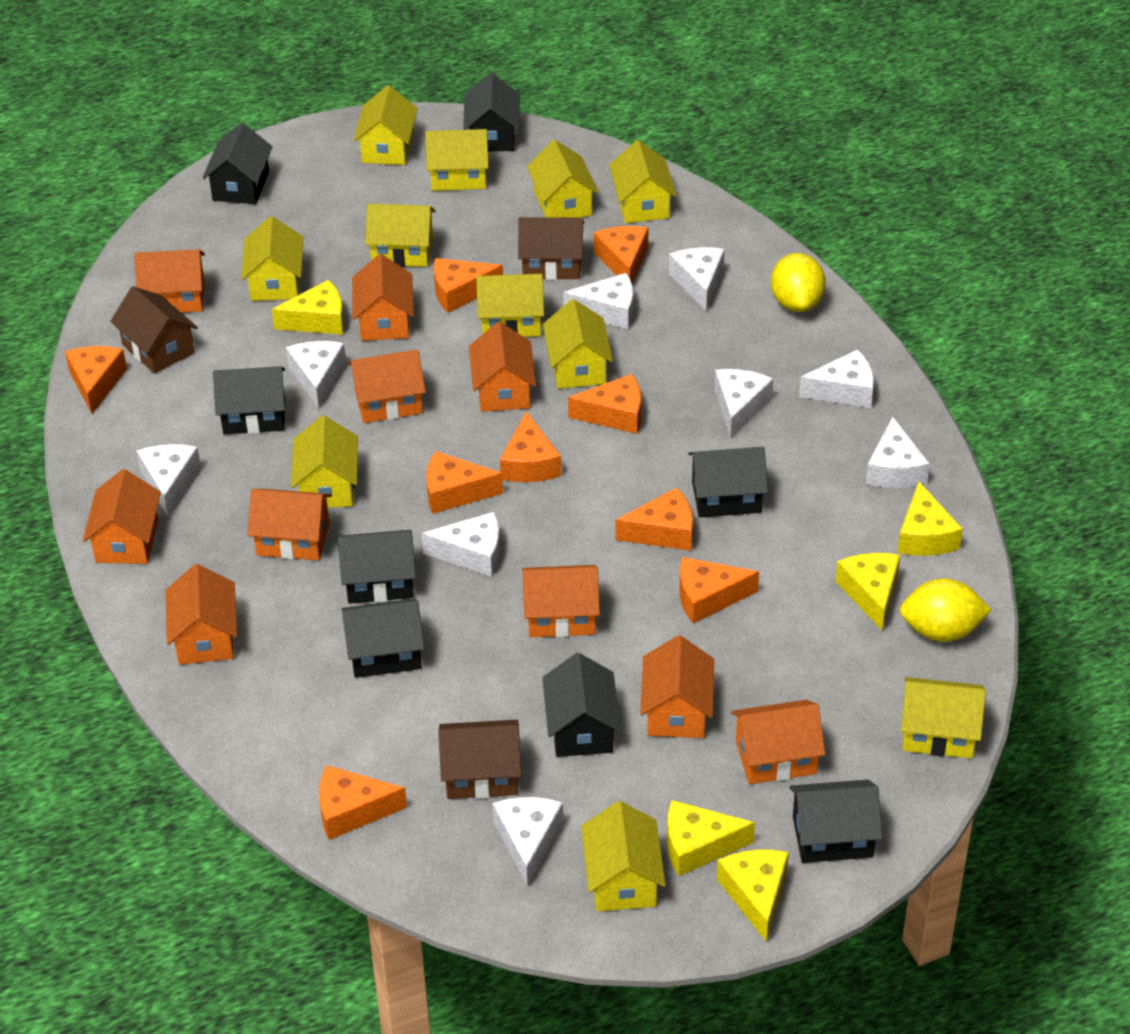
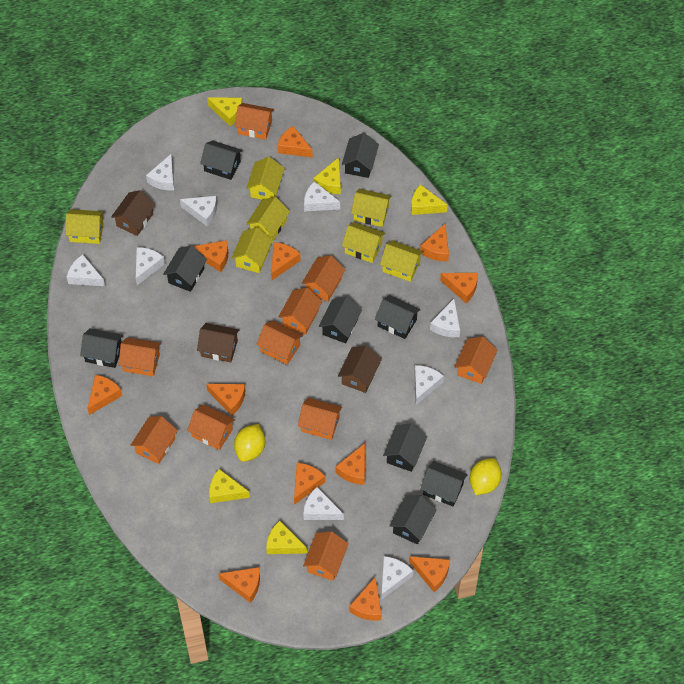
black house: 8 -> 9
orange cheese: 9 -> 12
yellow house: 11 -> 7

